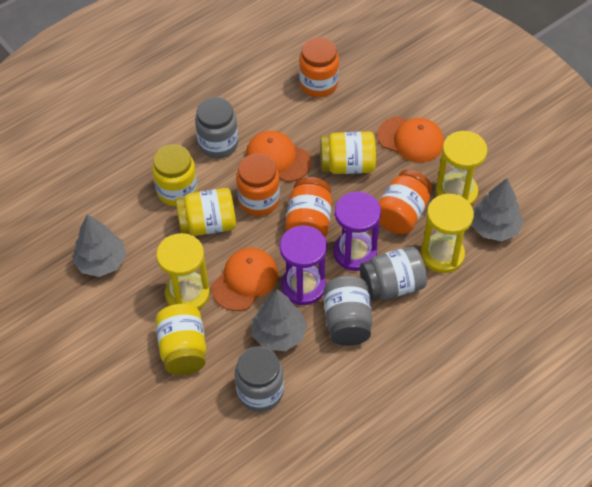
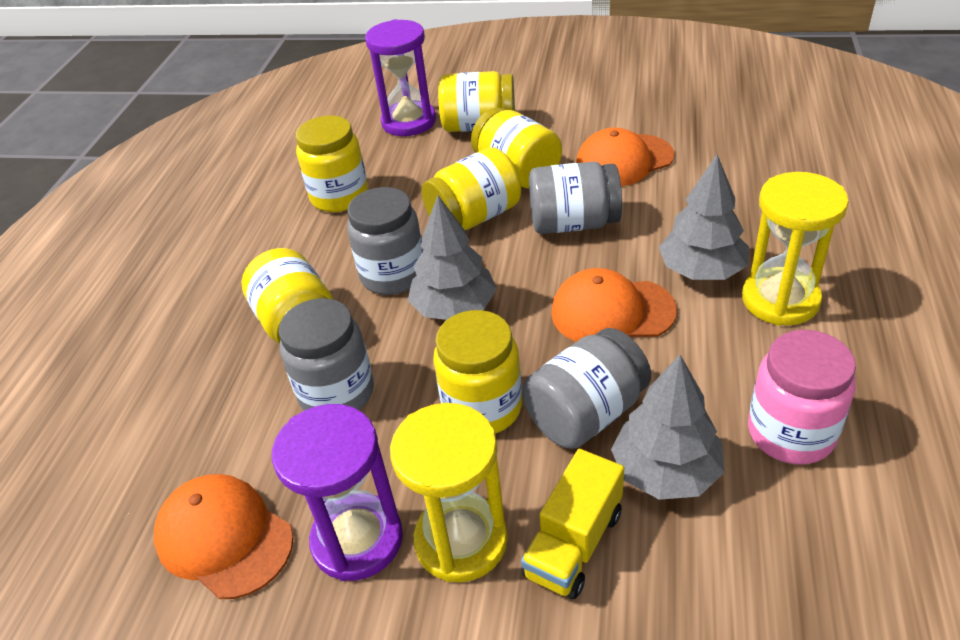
orange jar: 4 -> 0
pink jar: 0 -> 1
yellow hourglass: 3 -> 2
yellow jar: 4 -> 6
yellow truck: 0 -> 1

